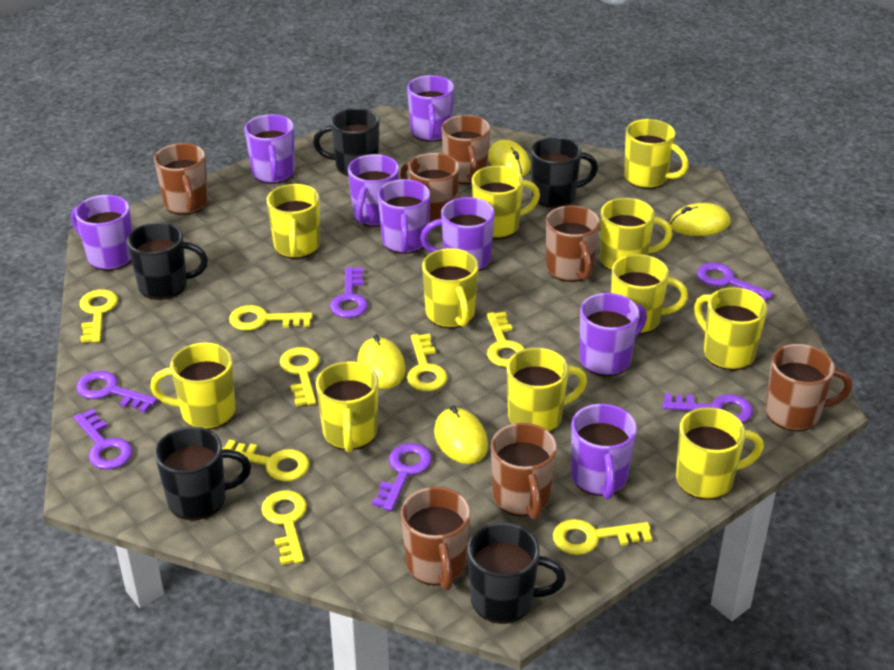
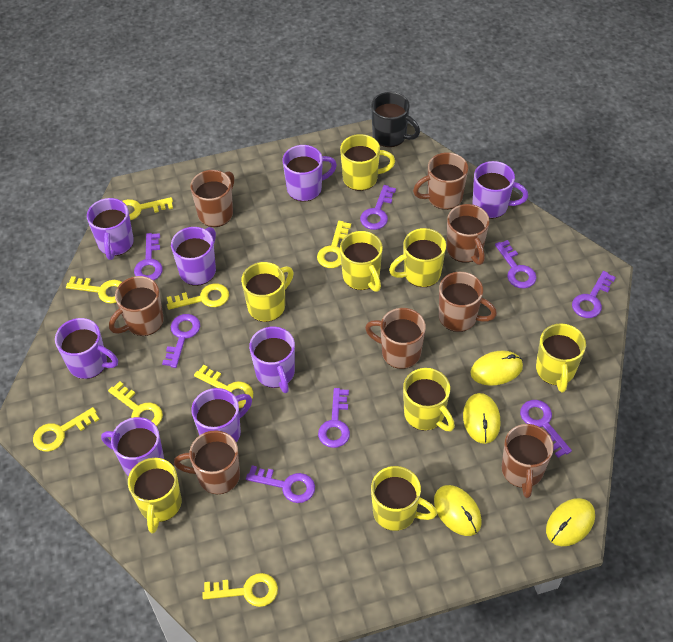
black mug: 5 -> 1
brown mug: 7 -> 8
purple key: 6 -> 8
yellow mug: 11 -> 8

